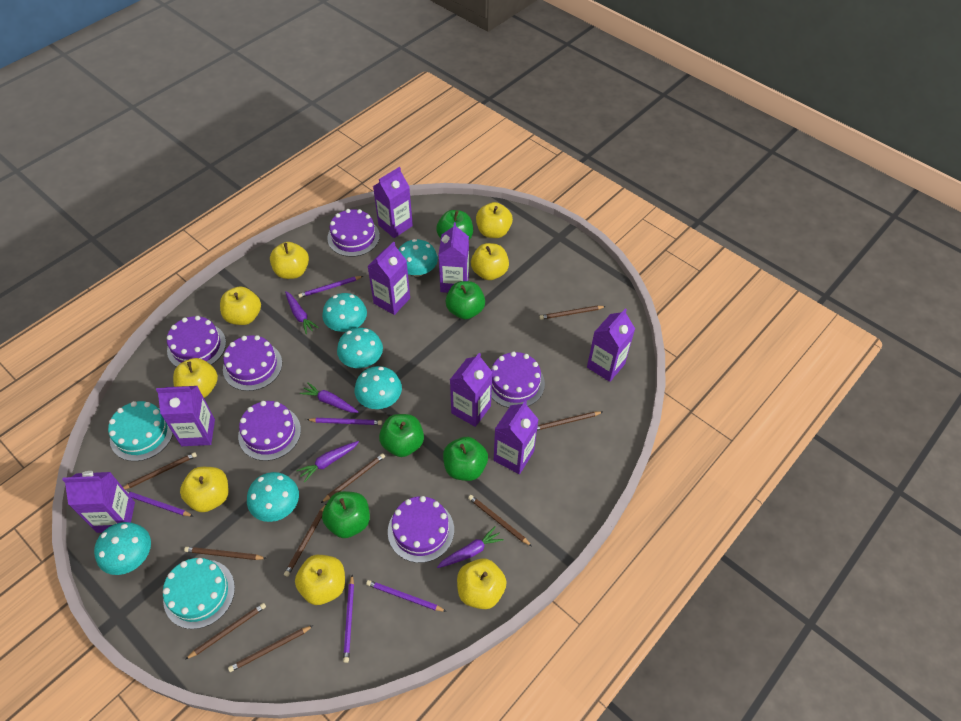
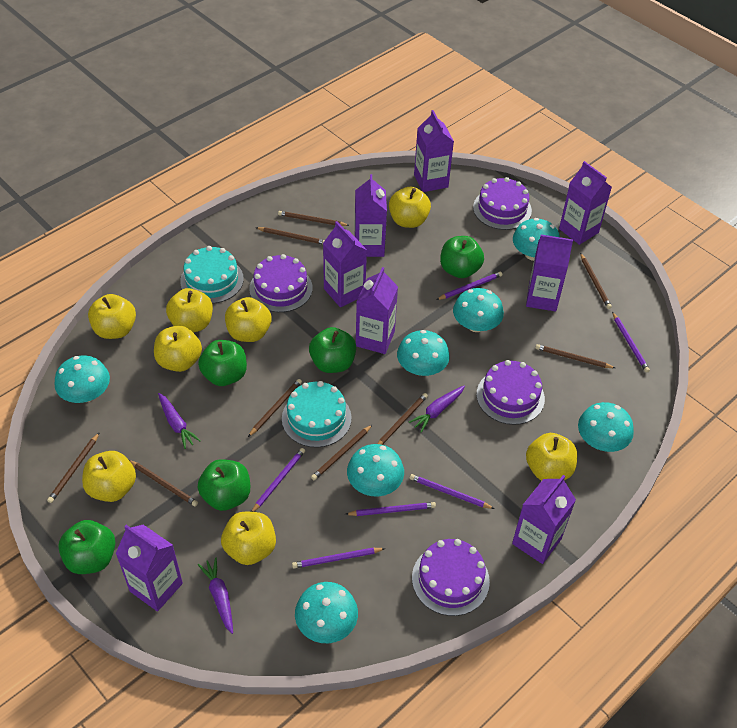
purple cake: 6 -> 4
purple carrot: 4 -> 3
purple pencil: 5 -> 6
turquoise mushroom: 6 -> 7

